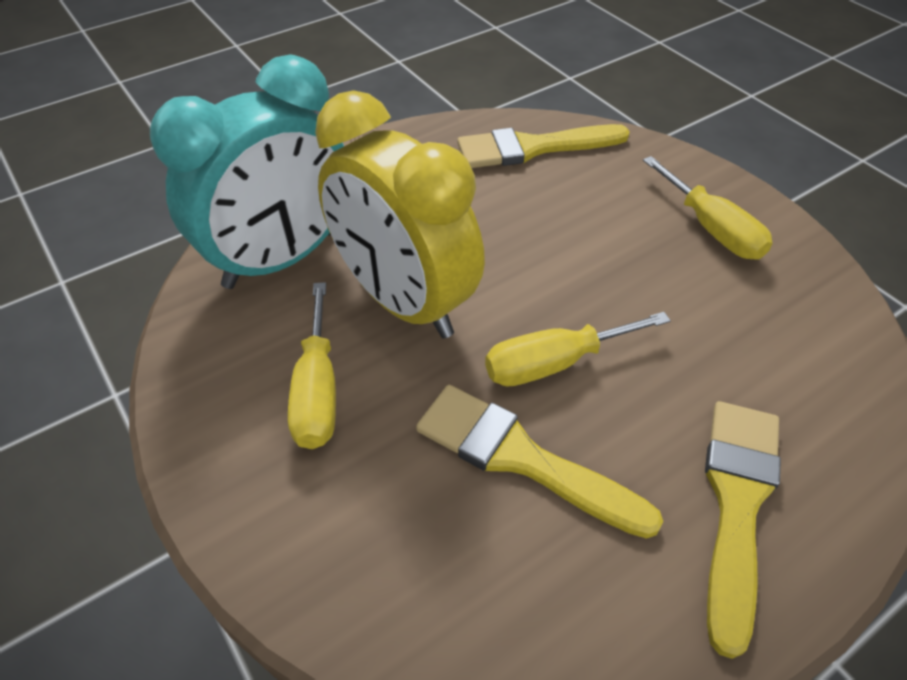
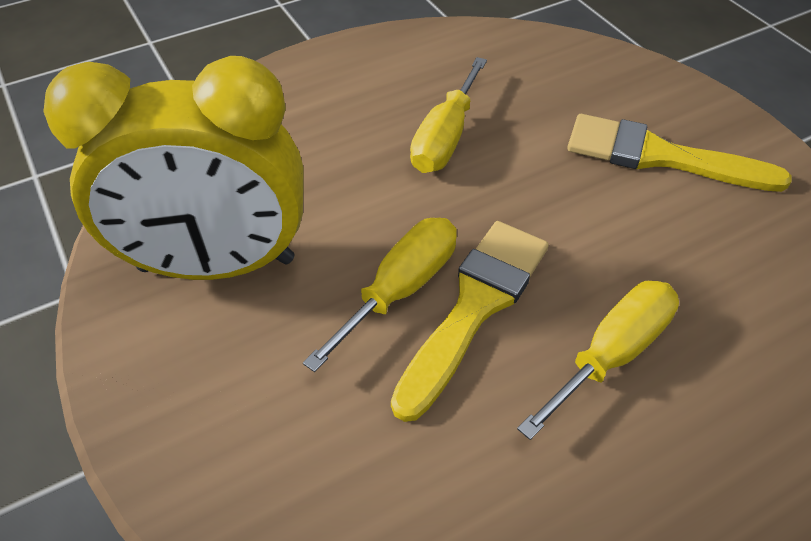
turquoise clock: 1 -> 0
yellow brush: 3 -> 2

